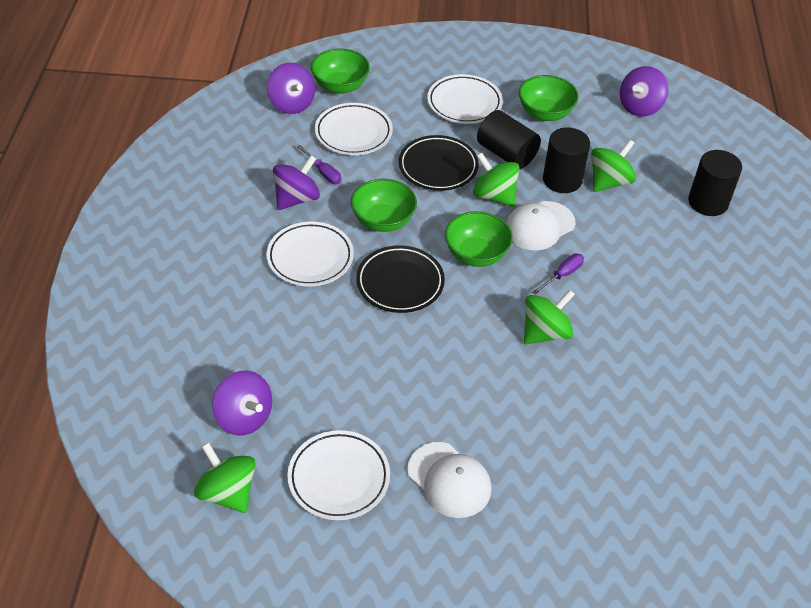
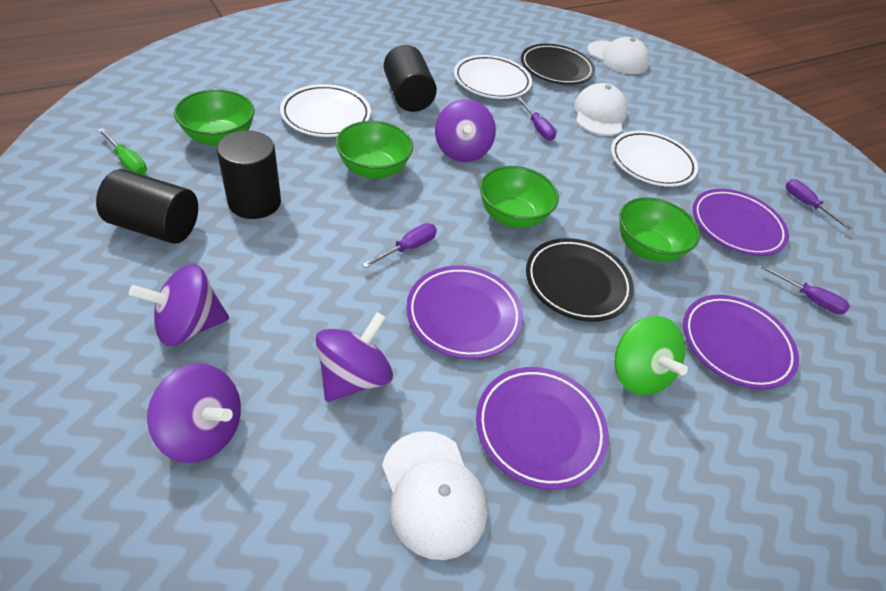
green screwdriver: 0 -> 1
green spinning top: 4 -> 1
purple plate: 0 -> 4
purple screwdriver: 2 -> 4
white cap: 2 -> 3
white plate: 4 -> 3

